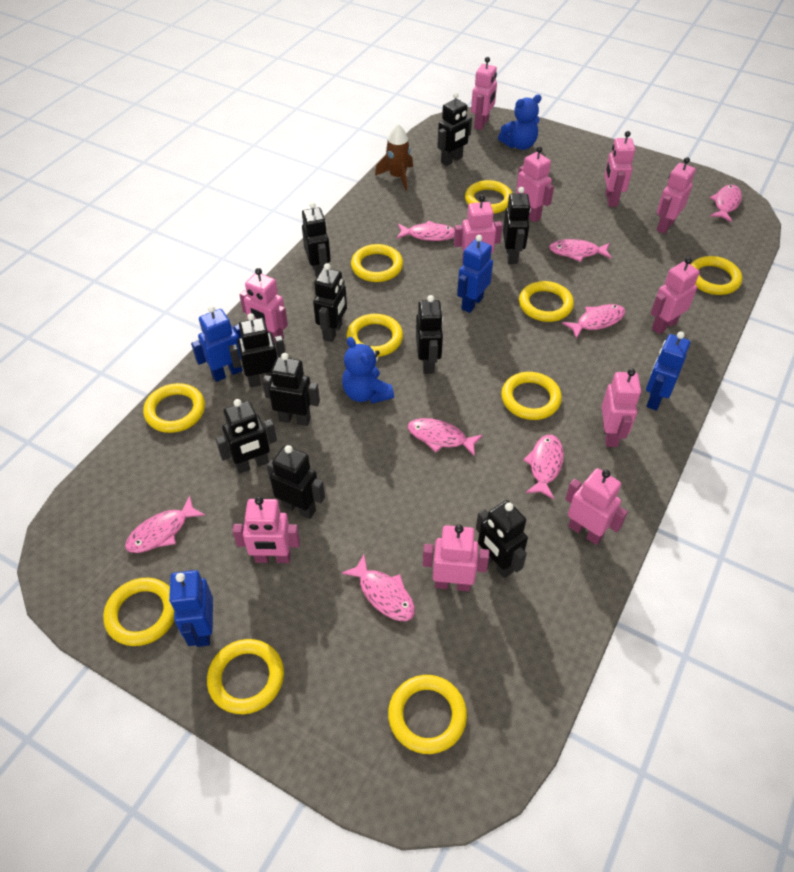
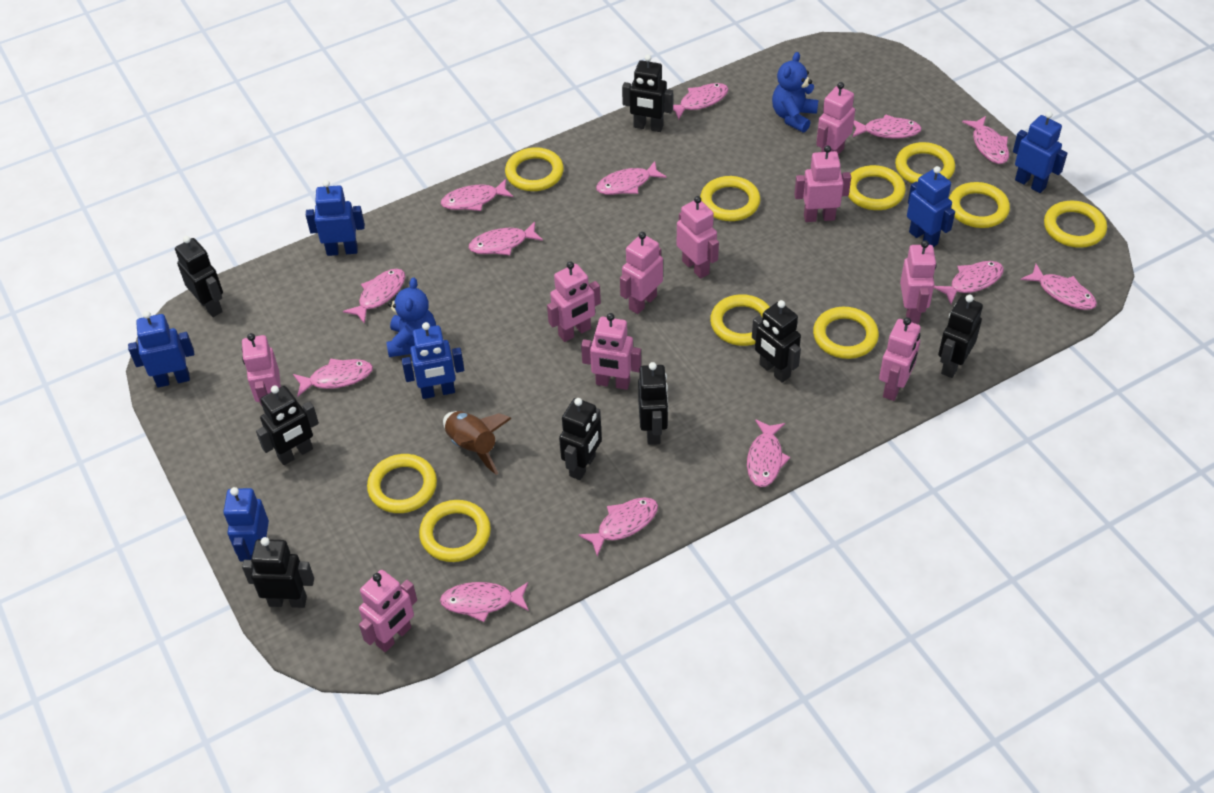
black robot: 10 -> 8
blue robot: 4 -> 6
pink fish: 8 -> 13
pink robot: 11 -> 10

